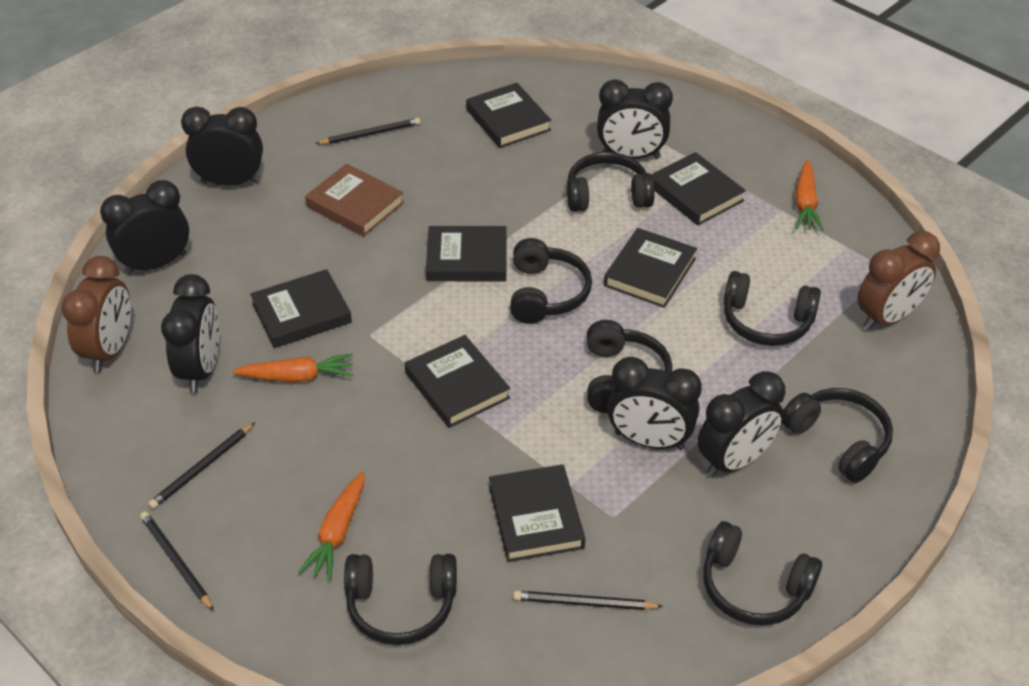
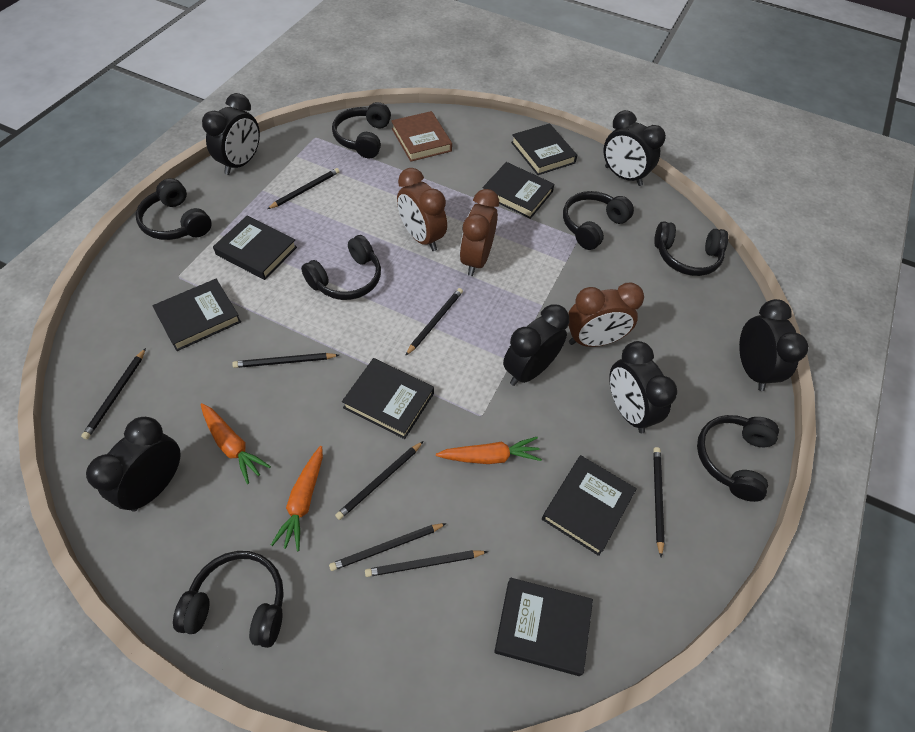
black pencil: 4 -> 8
brown clock: 2 -> 3

